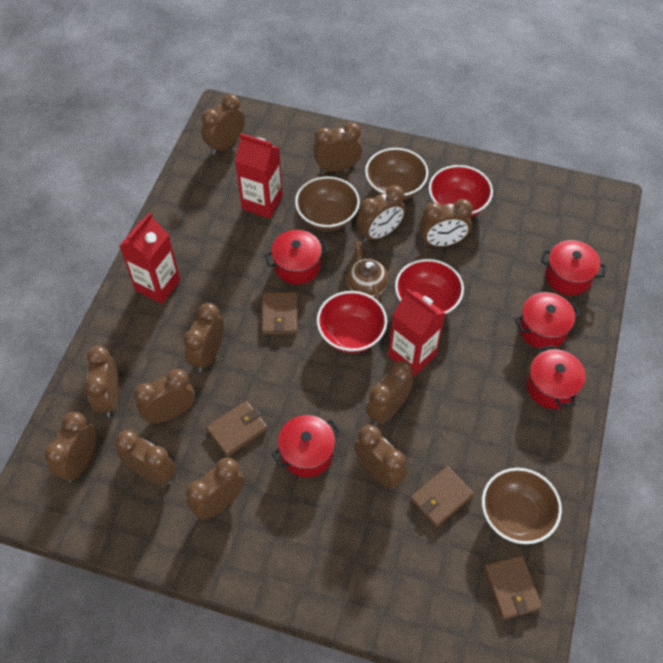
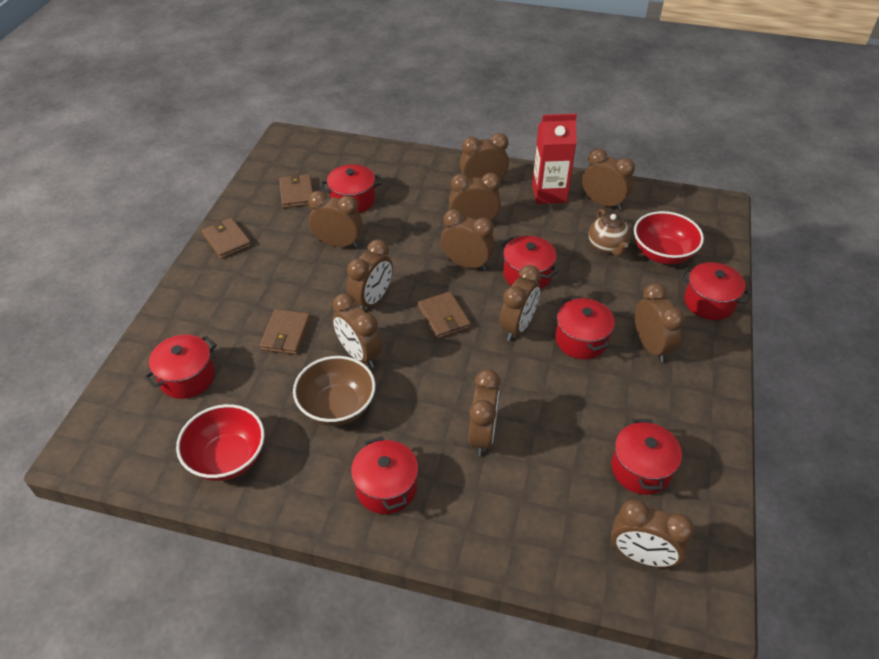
brown bowl: 3 -> 1
brown clock: 12 -> 11
red bowl: 3 -> 2
red carton: 3 -> 1
red pot: 5 -> 7

